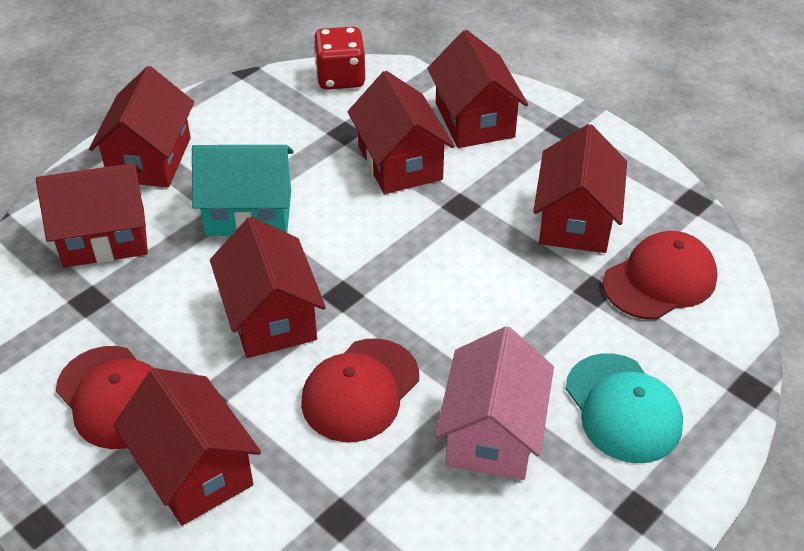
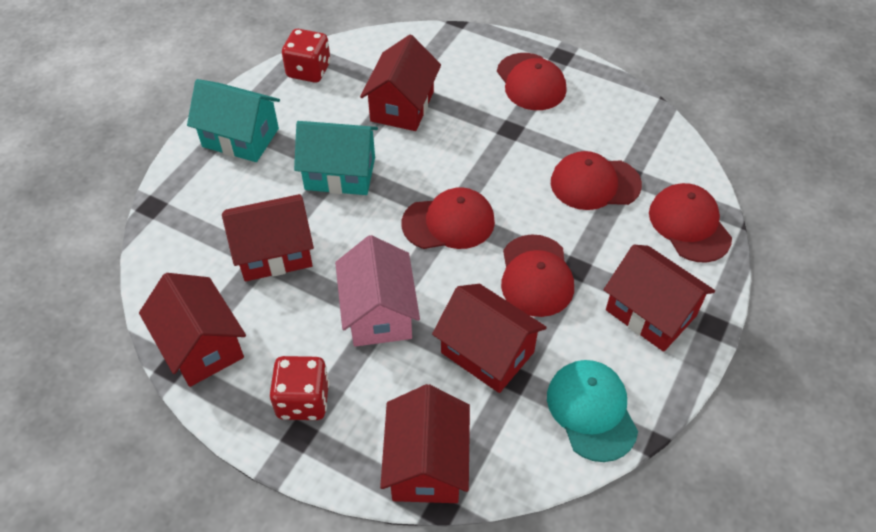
red cap: 3 -> 5
red dice: 1 -> 2
red house: 7 -> 6
turquoise house: 1 -> 2

